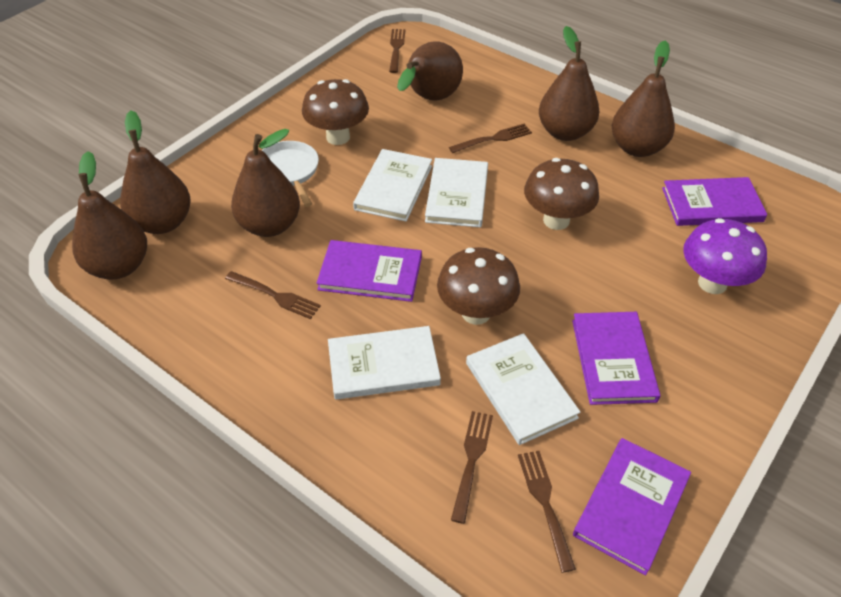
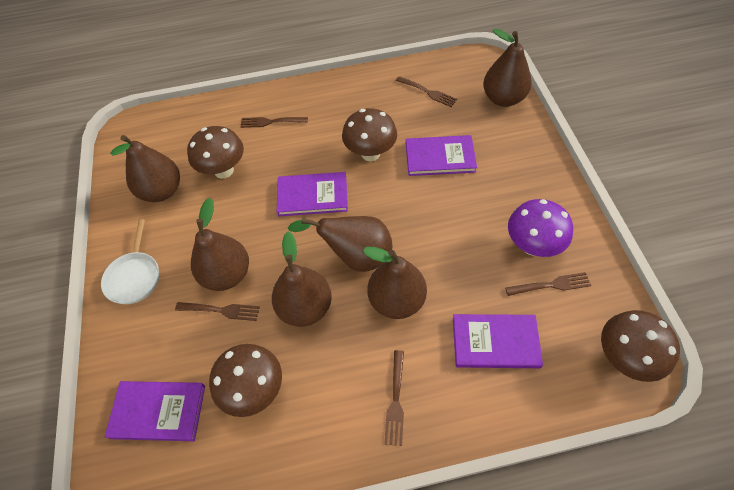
brown mushroom: 3 -> 4
white book: 4 -> 0

